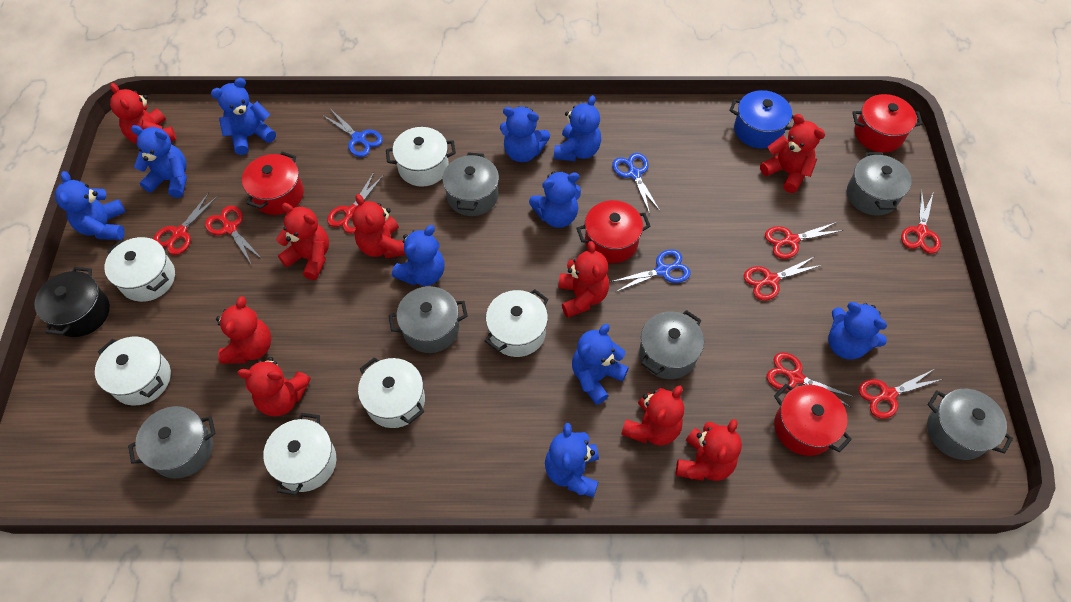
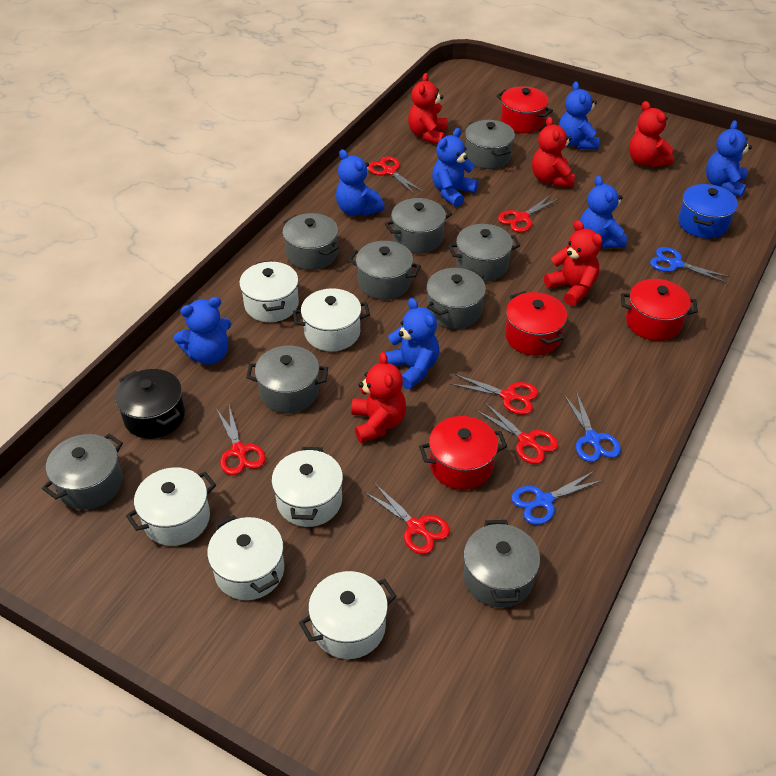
blue teddy bear: 10 -> 7
grey pot: 6 -> 9
red scissors: 8 -> 6
red teddy bear: 9 -> 5

